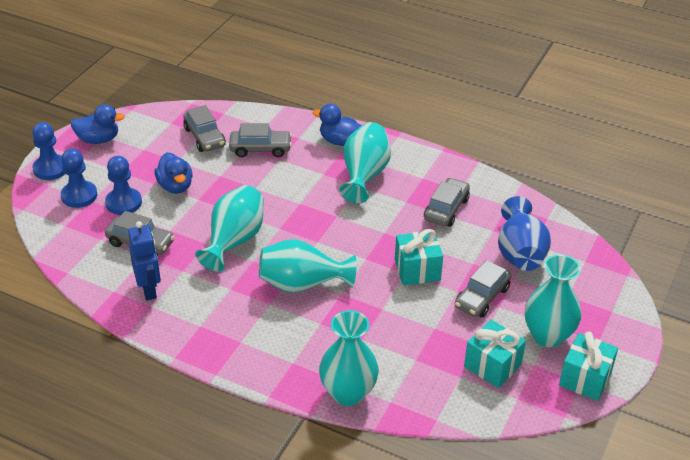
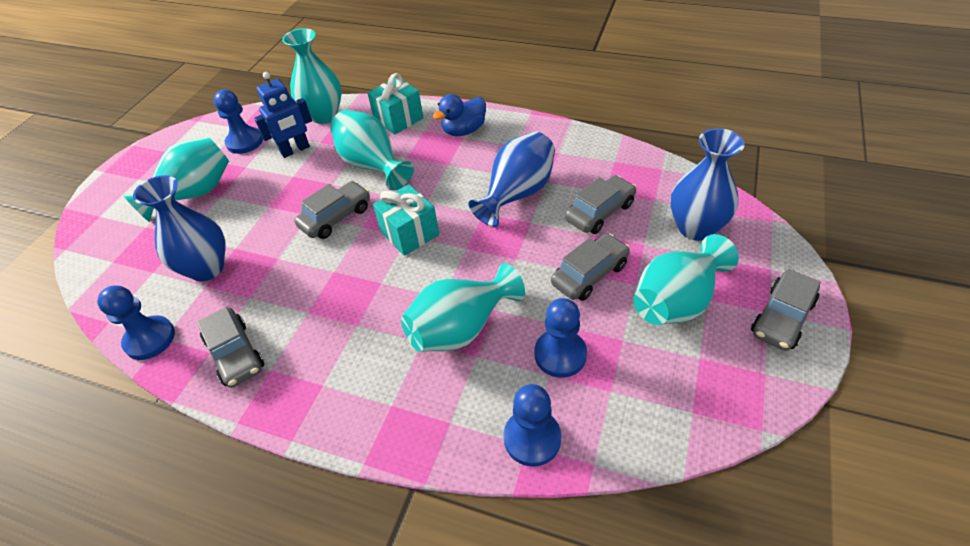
blue duck: 3 -> 1
blue pawn: 3 -> 4
blue vase: 1 -> 3
turquoise gift: 3 -> 2

